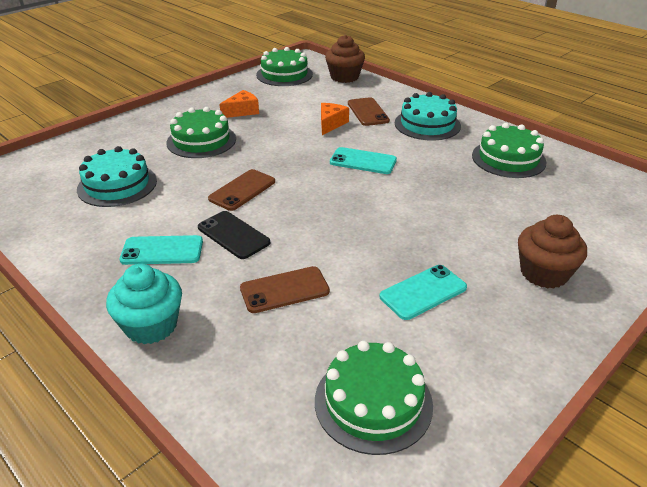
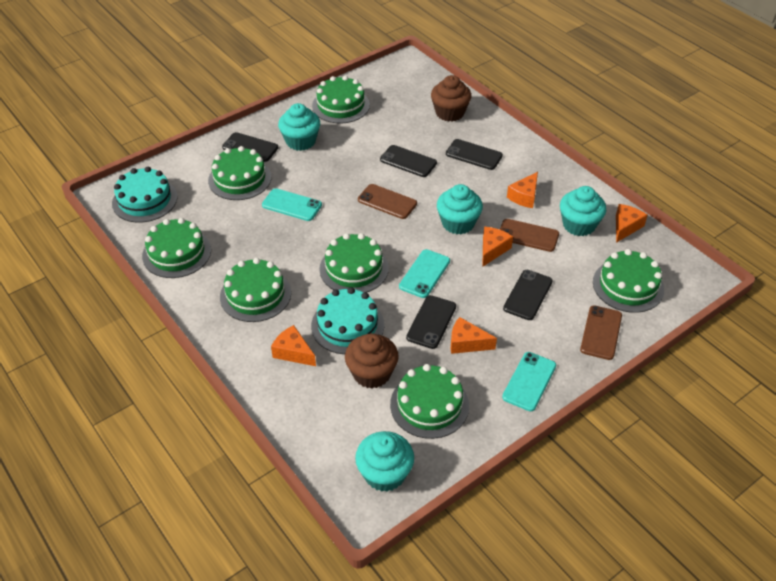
black phone: 1 -> 5
green cake: 4 -> 7
orange cheese: 2 -> 5
turquoise cupcake: 1 -> 4

